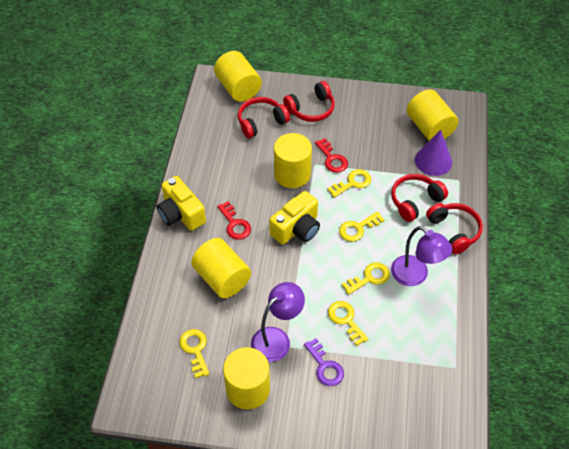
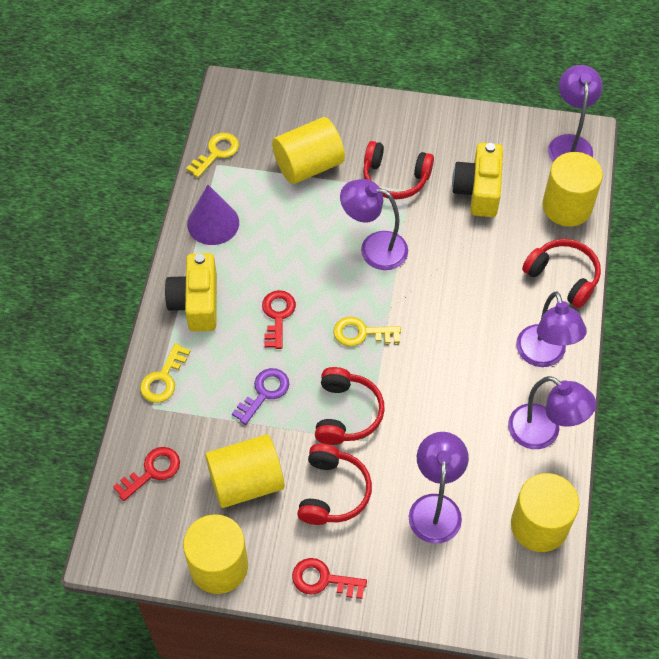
purple lamp: 2 -> 5
red key: 2 -> 3
yellow key: 5 -> 3

